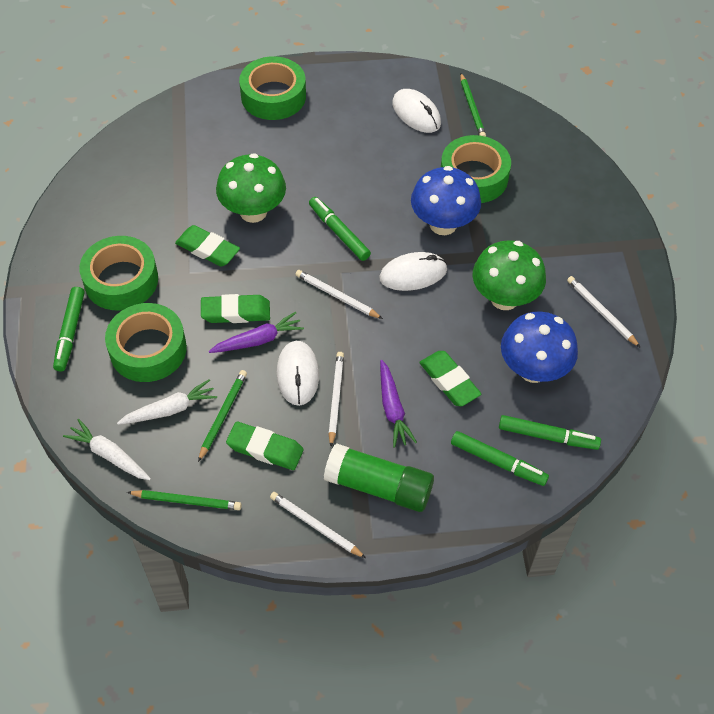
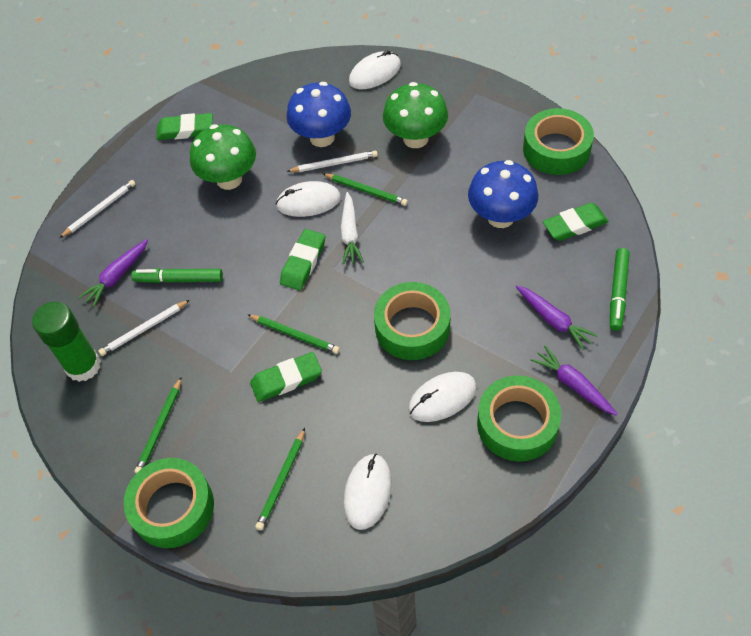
green marker: 4 -> 2
green pencil: 3 -> 4
purple carrot: 2 -> 3
white carrot: 2 -> 1
white mouse: 3 -> 4
white pencil: 4 -> 3

